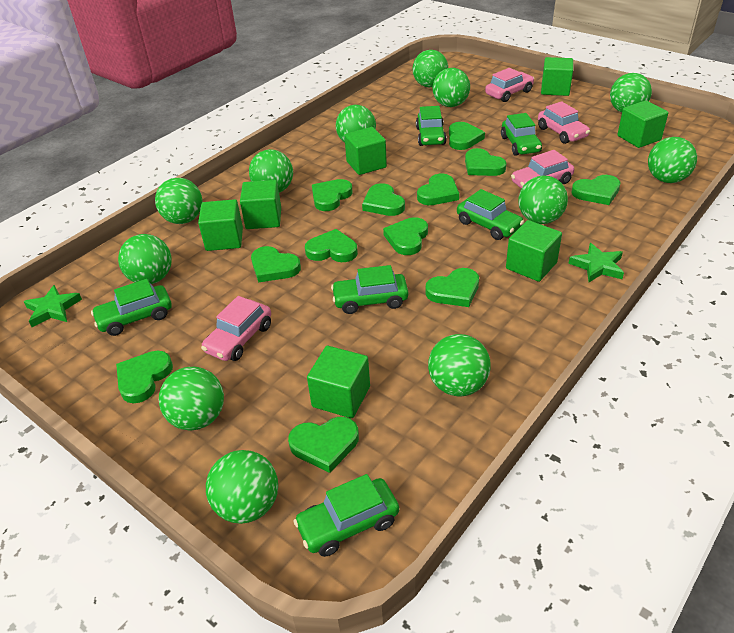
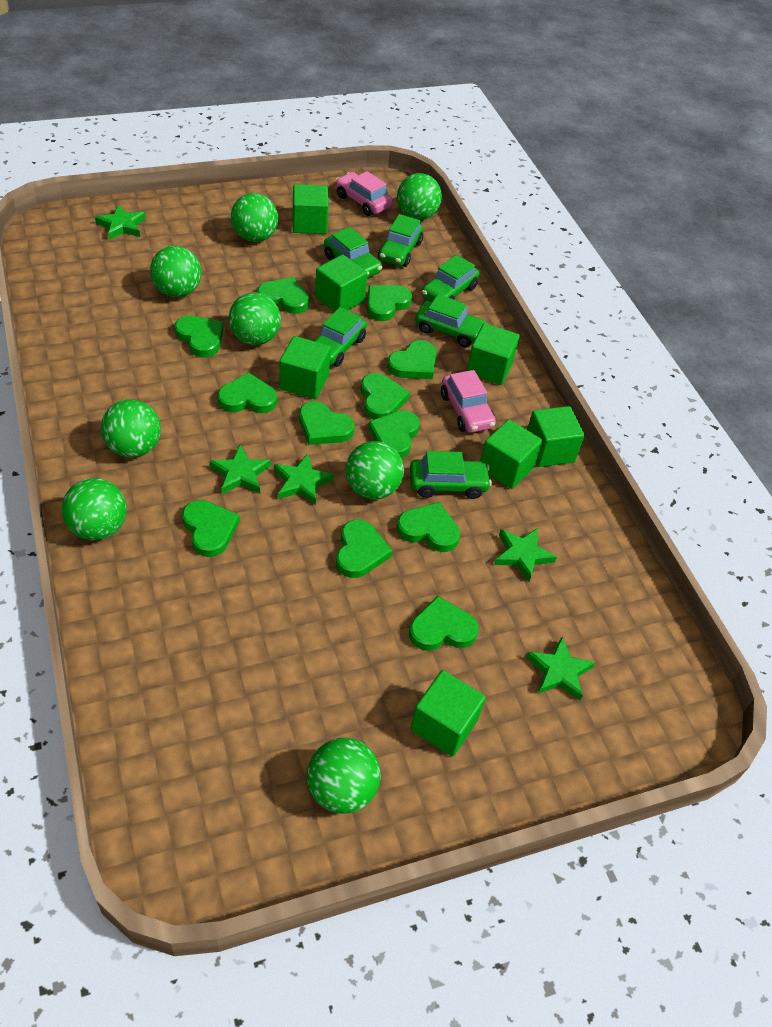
green ball: 12 -> 8
green star: 2 -> 5
pink car: 4 -> 2

